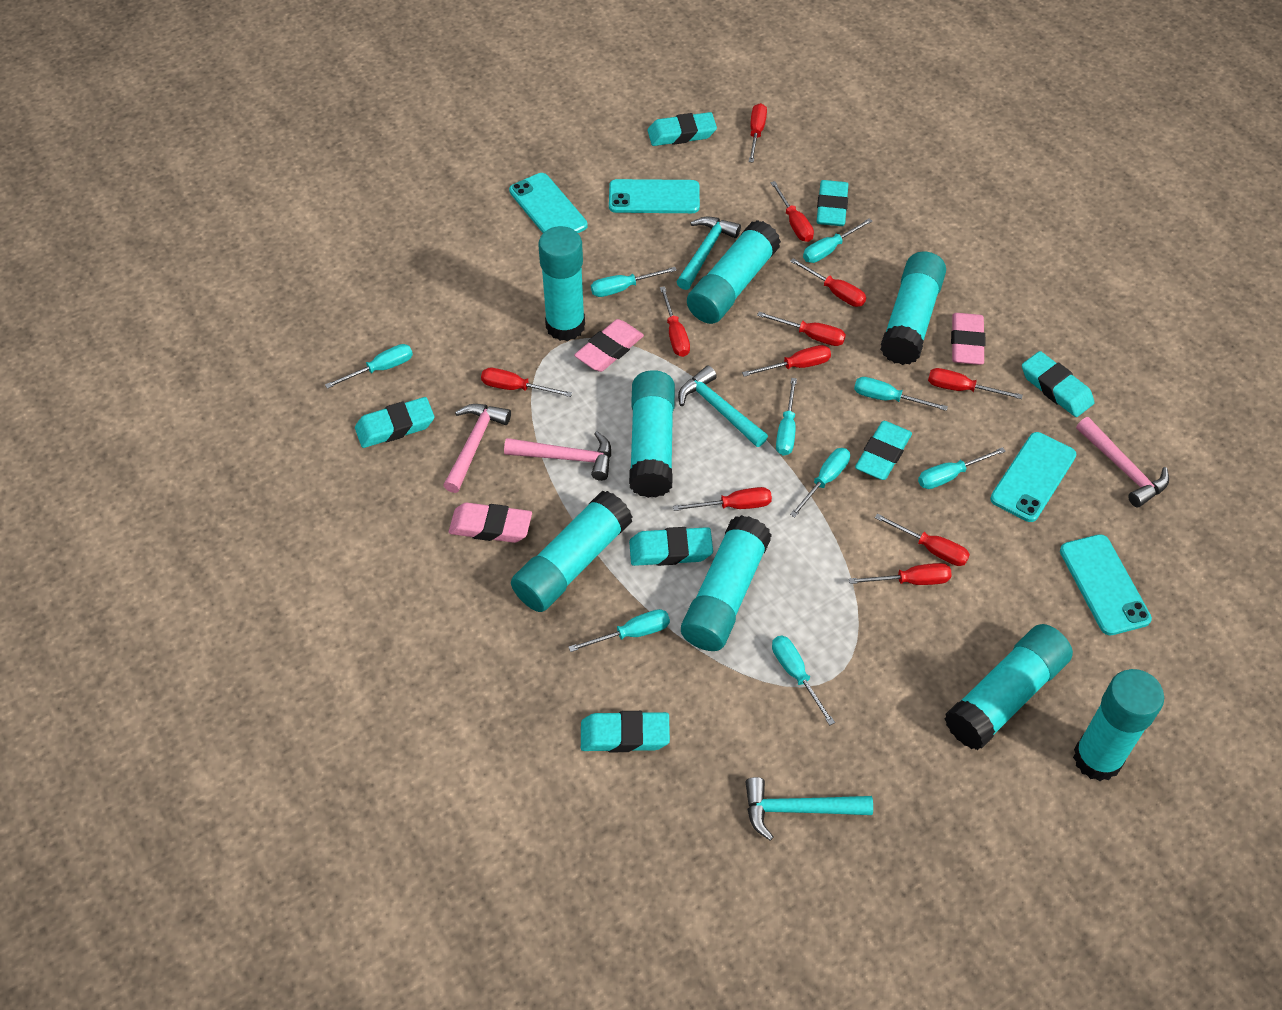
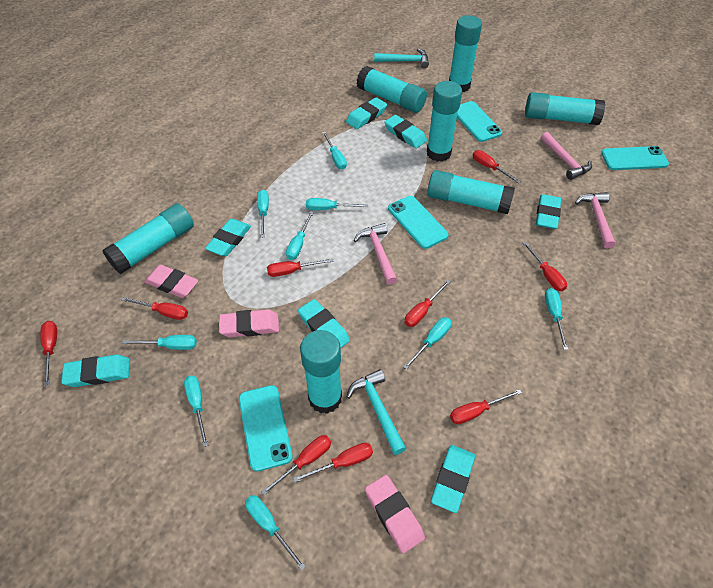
red screwdriver: 11 -> 9
turquoise glue stick: 8 -> 7
turquoise hammer: 3 -> 2

